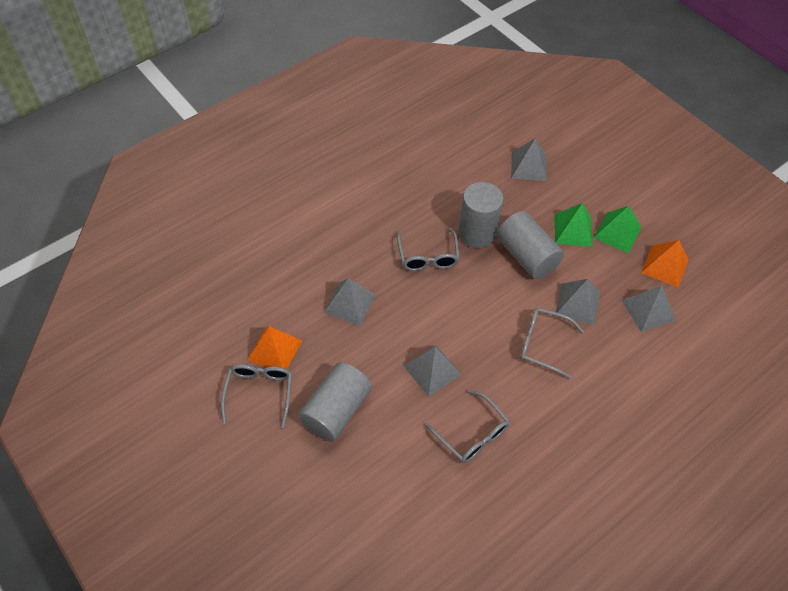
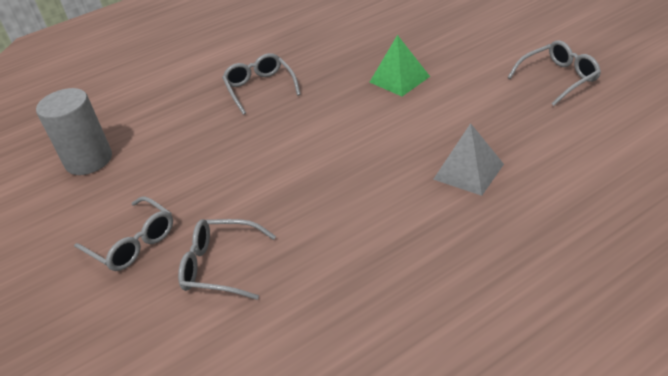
green pyramid: 2 -> 1
grey cylinder: 3 -> 1
grey pyramid: 5 -> 1
orange pyramid: 2 -> 0

